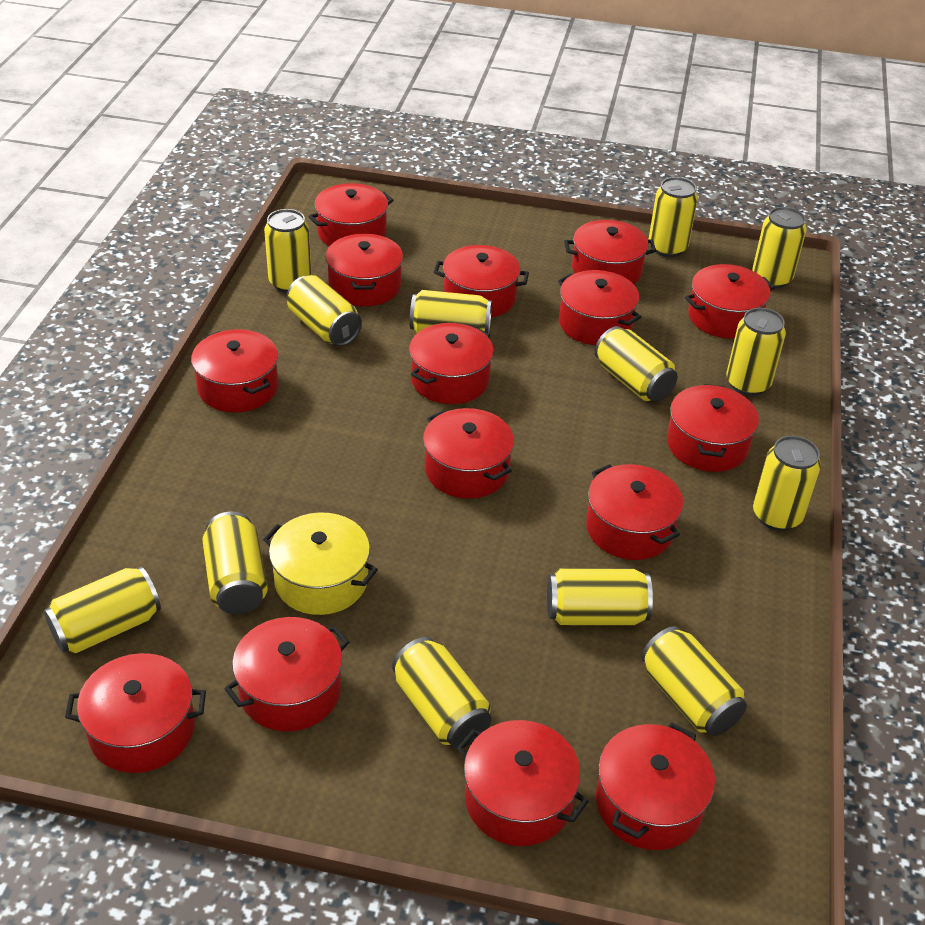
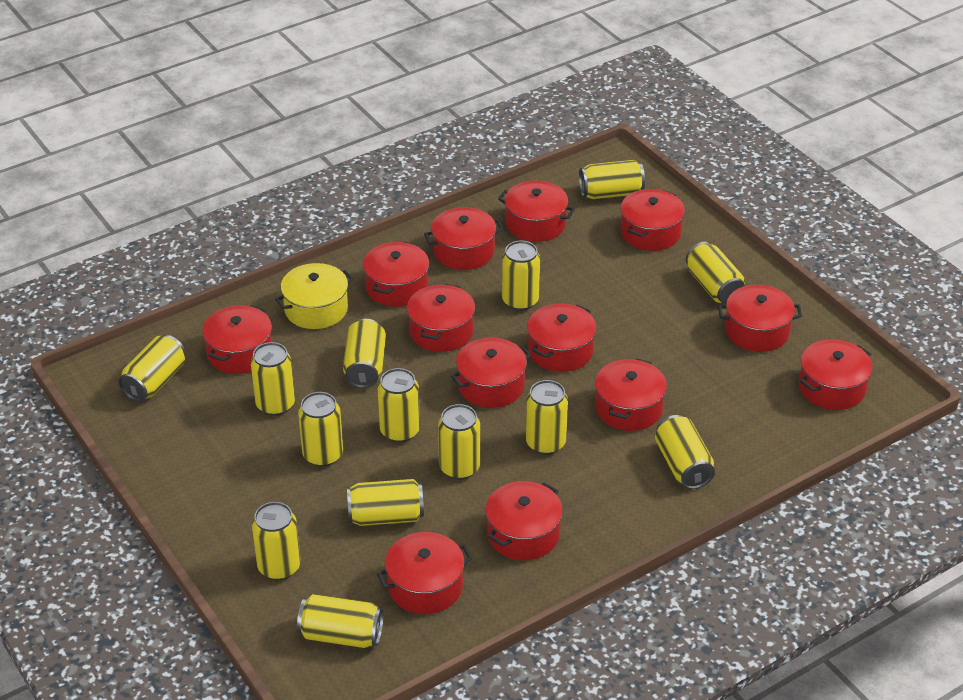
red pot: 15 -> 13
yellow can: 13 -> 14

